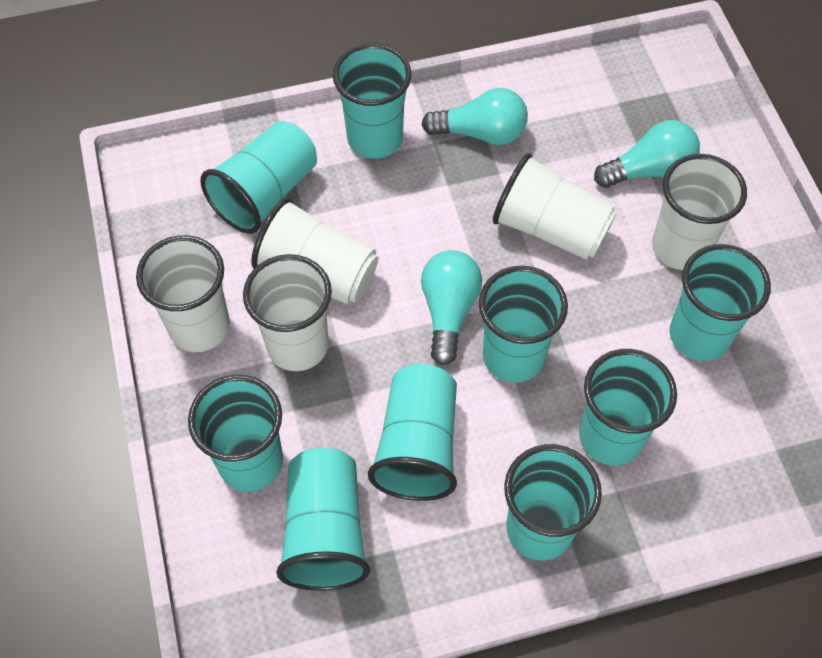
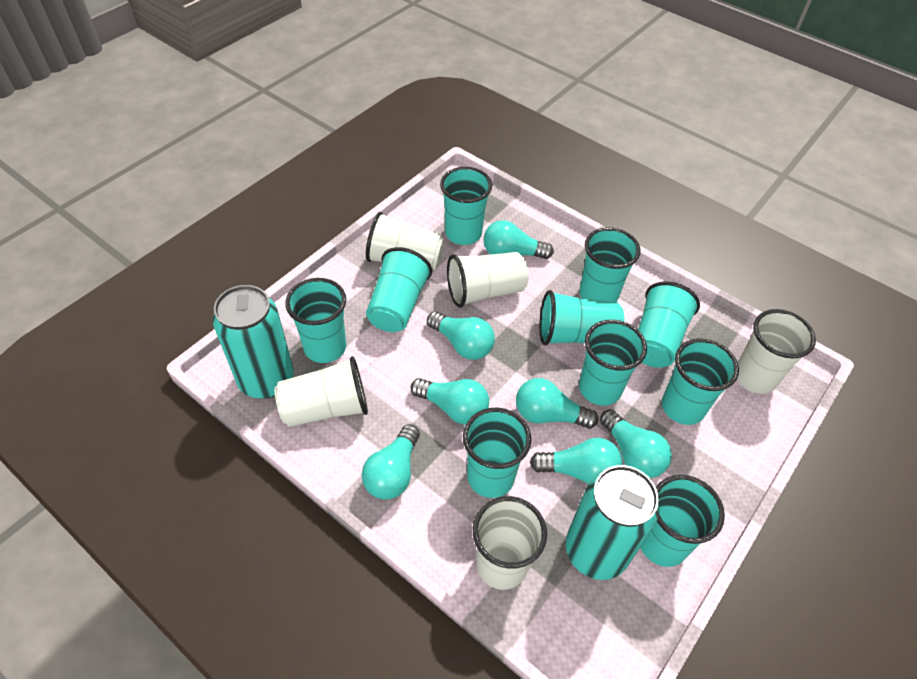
turquoise can: 0 -> 2
turquoise cup: 9 -> 10
turquoise light bulb: 3 -> 7

